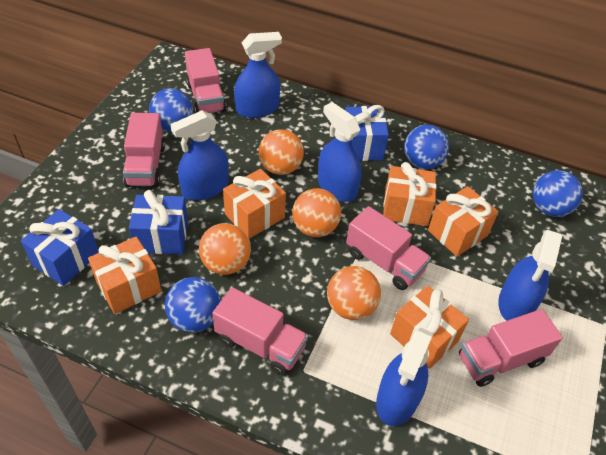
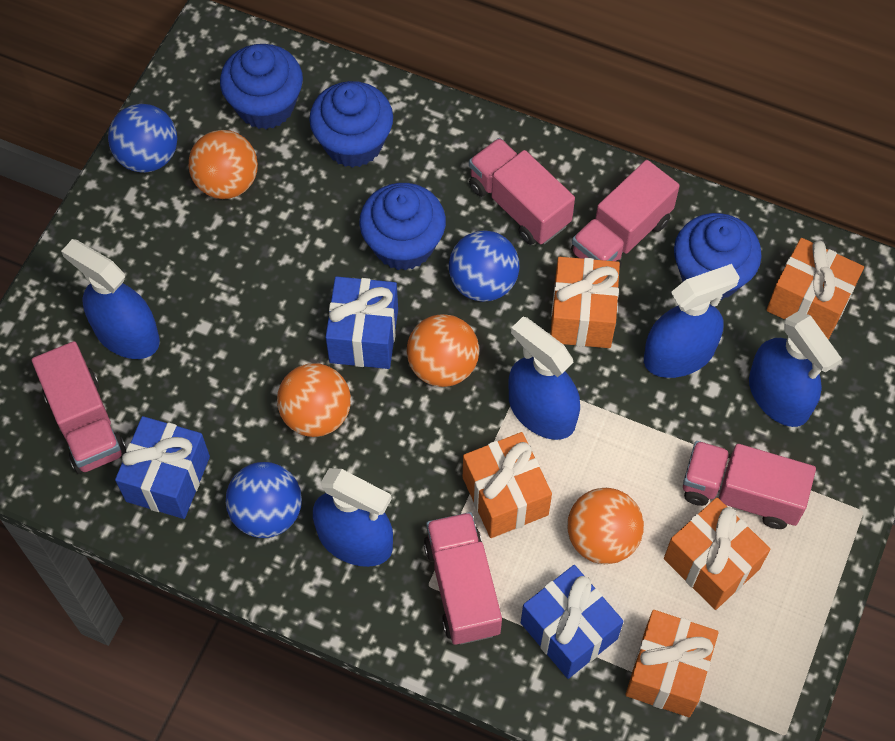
blue ball: 4 -> 3
blue cupcake: 0 -> 4

